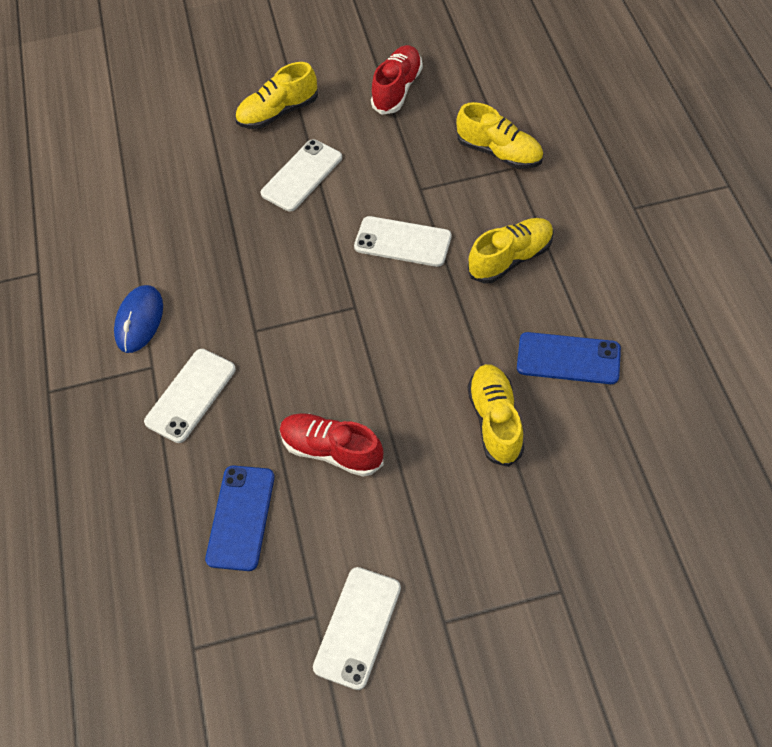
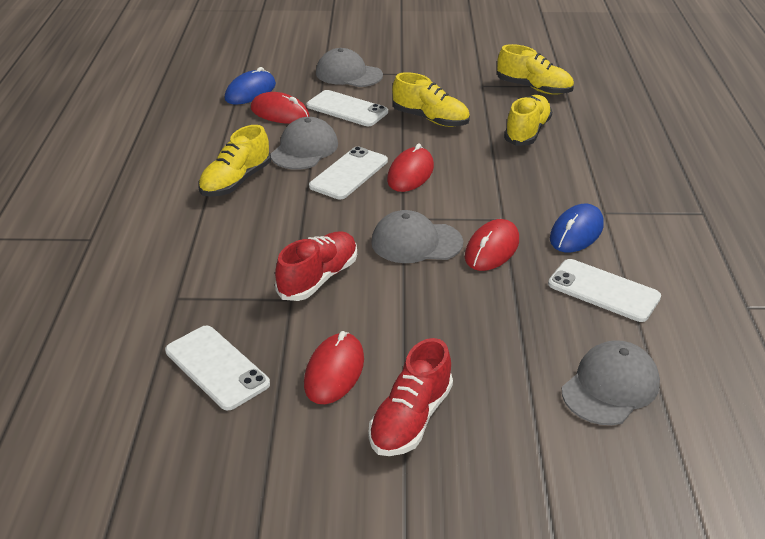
blue mouse: 1 -> 2
blue phone: 2 -> 0
grey cap: 0 -> 4
red mouse: 0 -> 4

